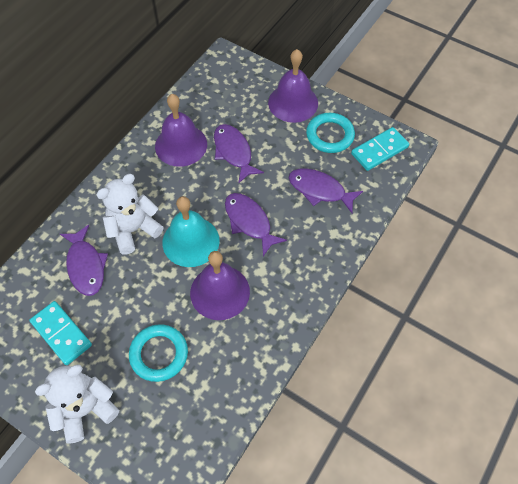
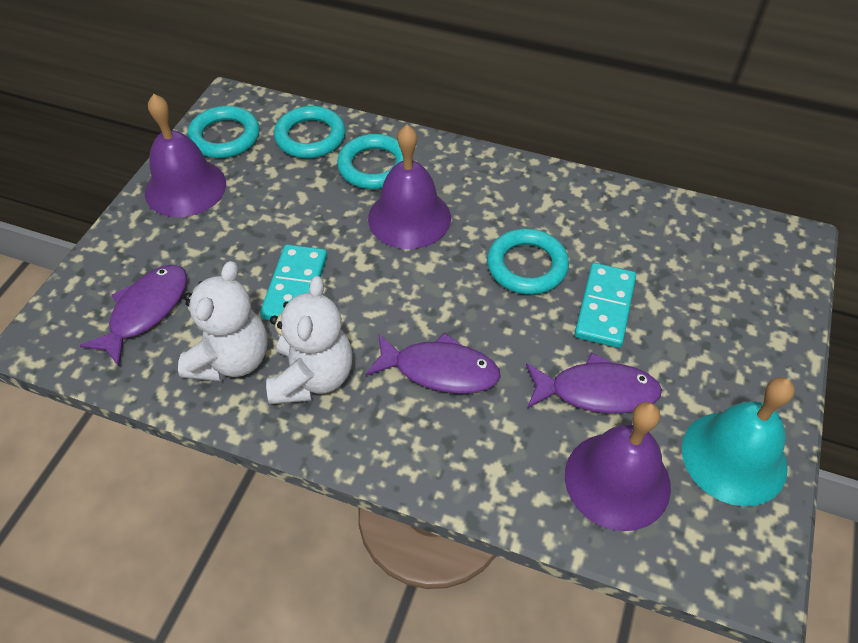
purple fish: 4 -> 3
turquoise ring: 2 -> 4

